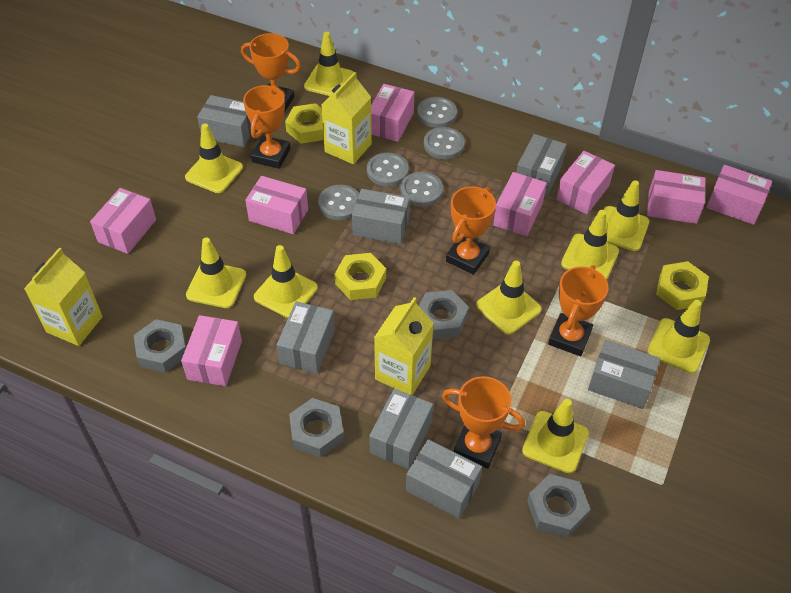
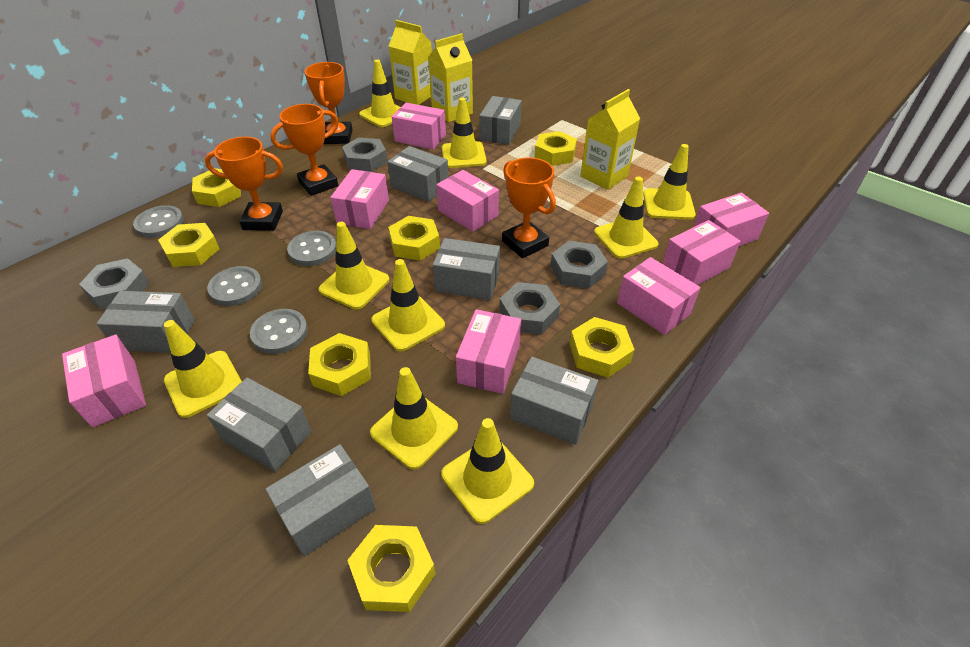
grey button: 5 -> 4
orange trophy: 5 -> 4
yellow nut: 3 -> 7

